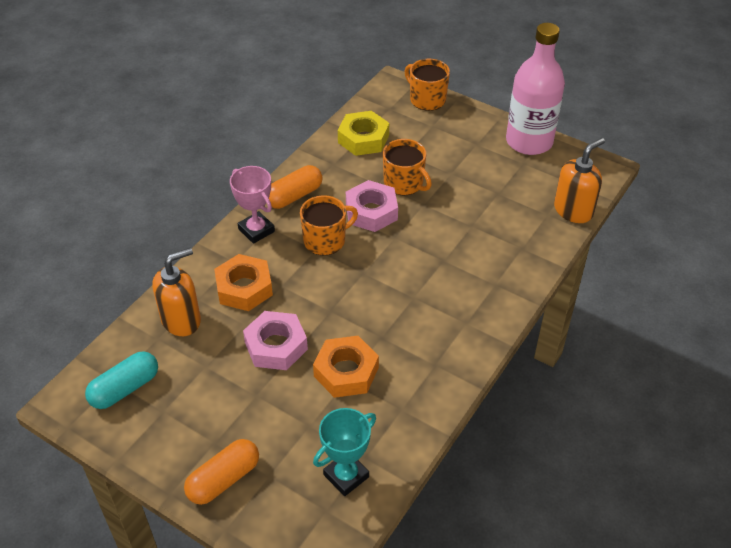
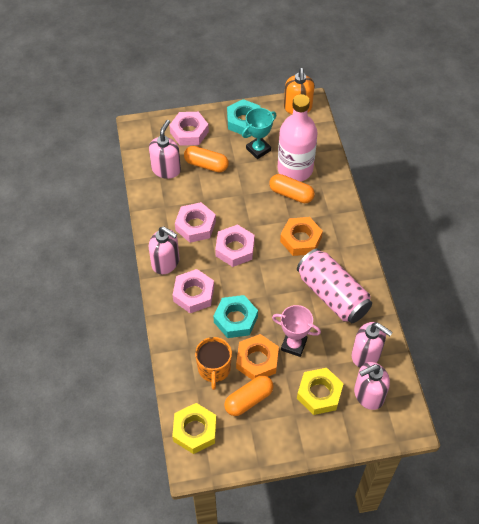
orange capsule: 2 -> 3
orange mug: 3 -> 1
orange soap dispenser: 2 -> 1
pink can: 0 -> 1
pink nut: 2 -> 4
pink soap dispenser: 0 -> 4
turquoise capsule: 1 -> 0
turquoise nut: 0 -> 2
yellow nut: 1 -> 2

